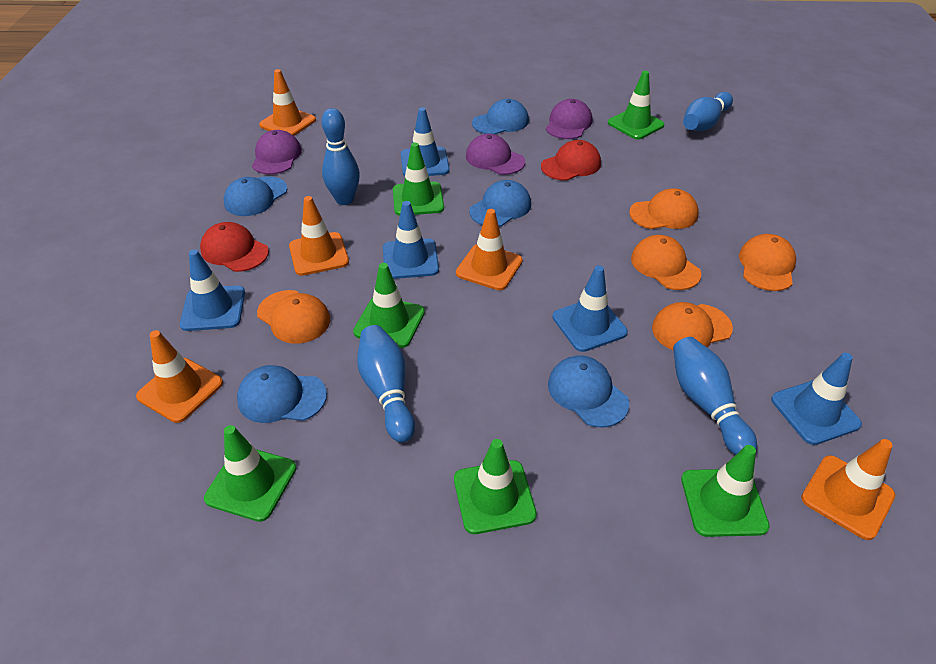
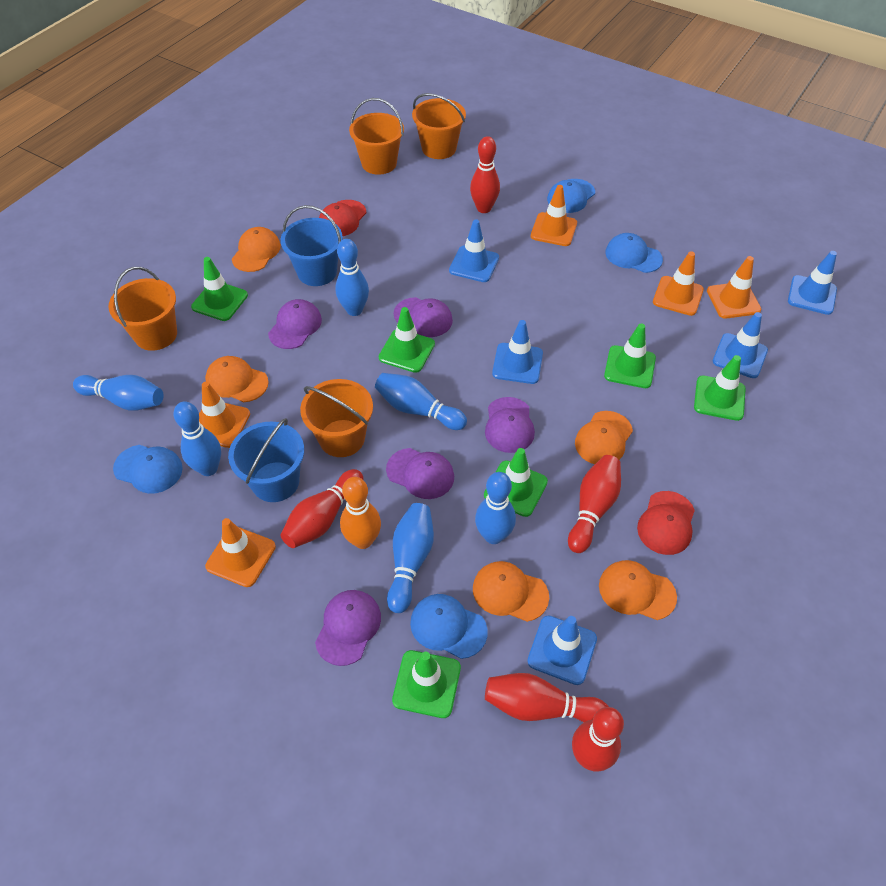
blue bowling pin: 4 -> 6
blue bucket: 0 -> 2
blue cap: 5 -> 4
orange bowling pin: 0 -> 1
orange bucket: 0 -> 4
purple cap: 3 -> 5
red bowling pin: 0 -> 5

